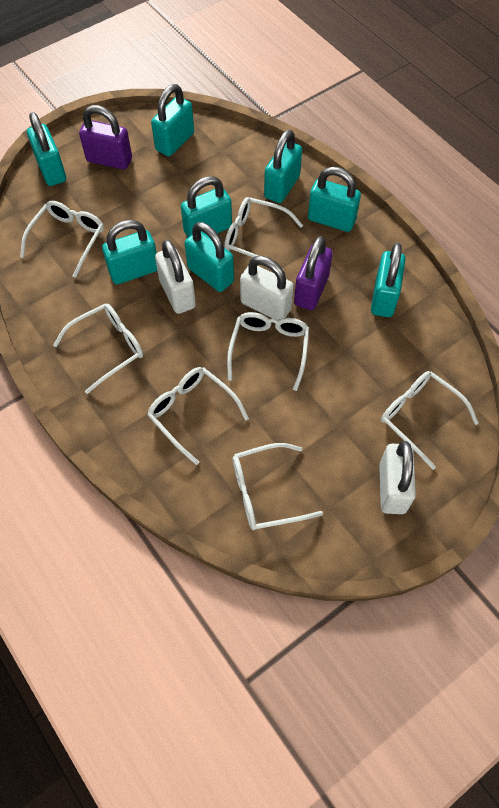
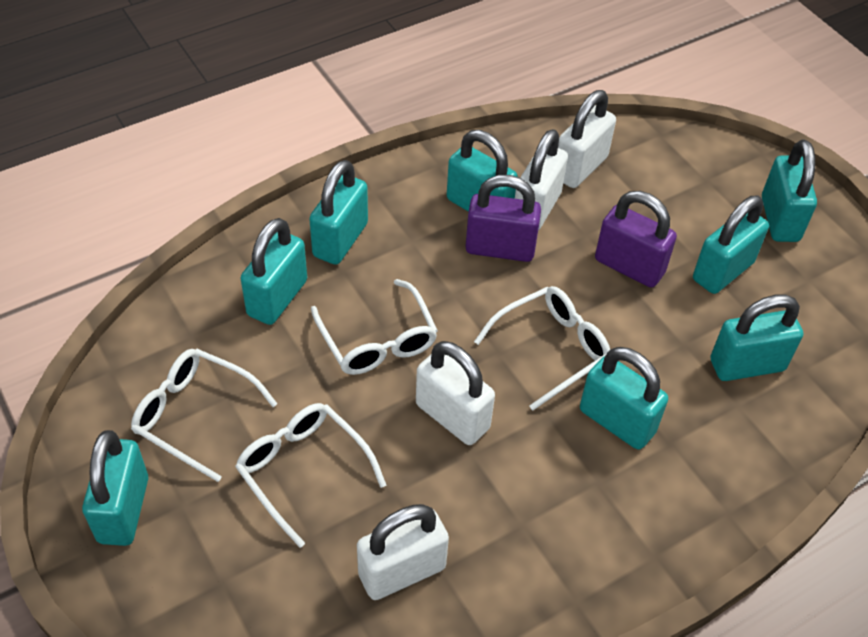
white glasses: 7 -> 4
white padlock: 3 -> 4

